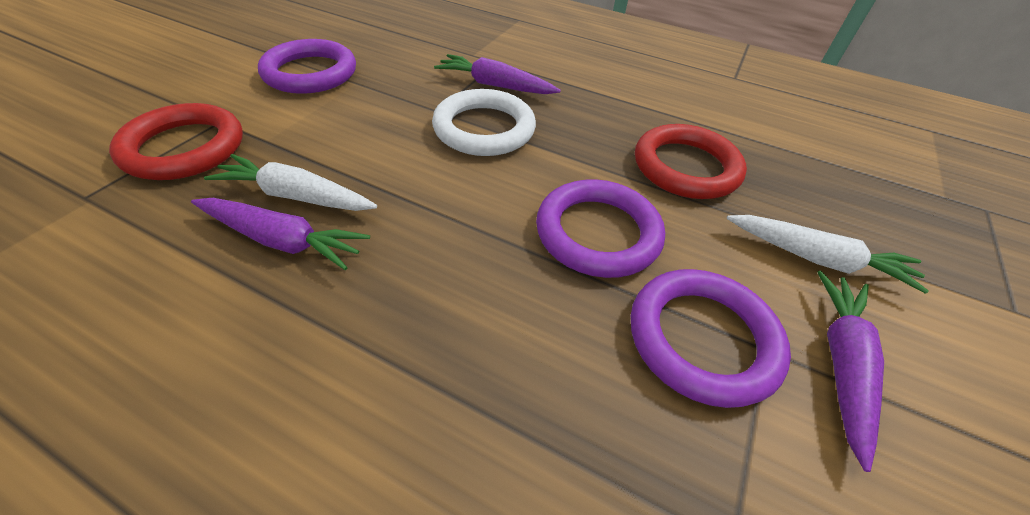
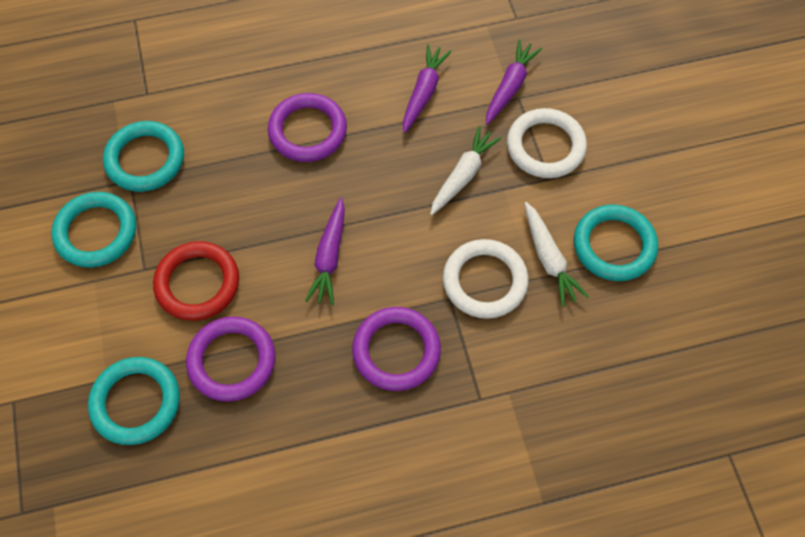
red ring: 2 -> 1
turquoise ring: 0 -> 4
white ring: 1 -> 2

